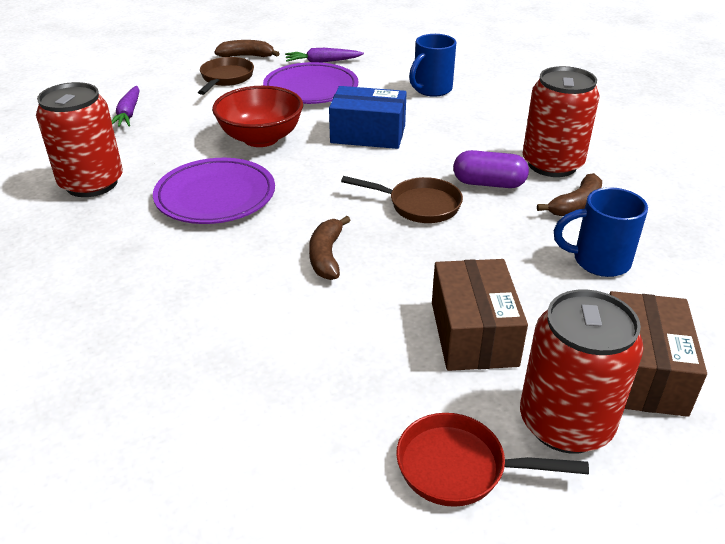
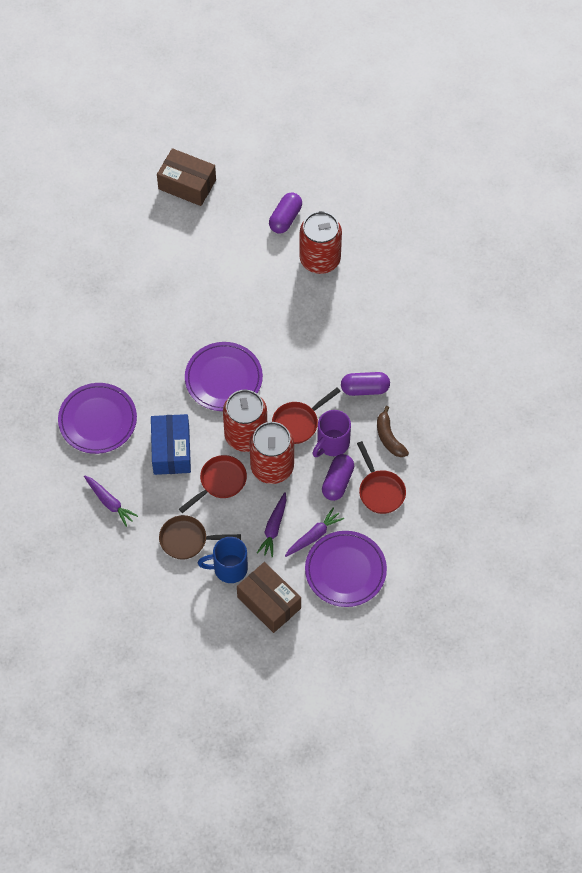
blue mug: 2 -> 1
brown banana: 3 -> 1
brown pan: 2 -> 1
purple capsule: 1 -> 3
purple carrot: 2 -> 3
purple mug: 0 -> 1
purple plate: 2 -> 3
red bowl: 1 -> 0
red pan: 1 -> 3

